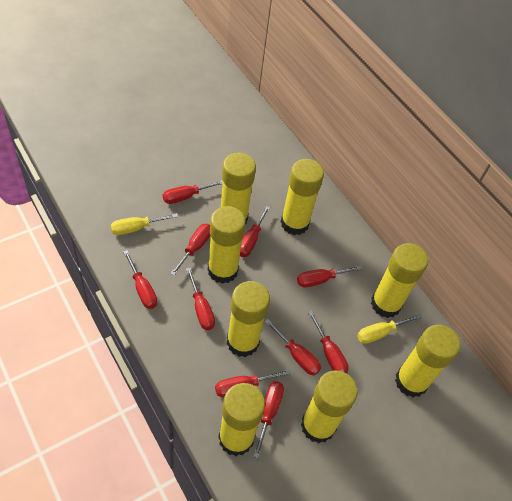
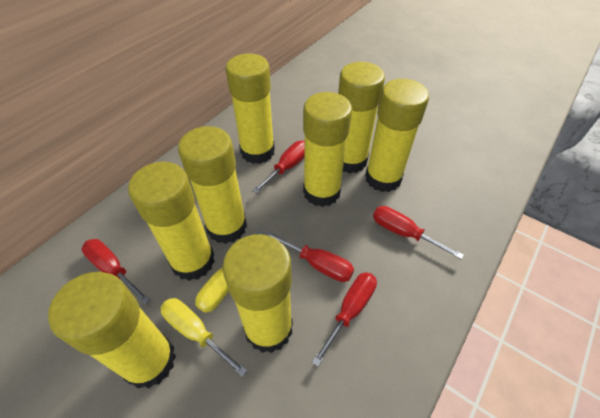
red screwdriver: 10 -> 5

